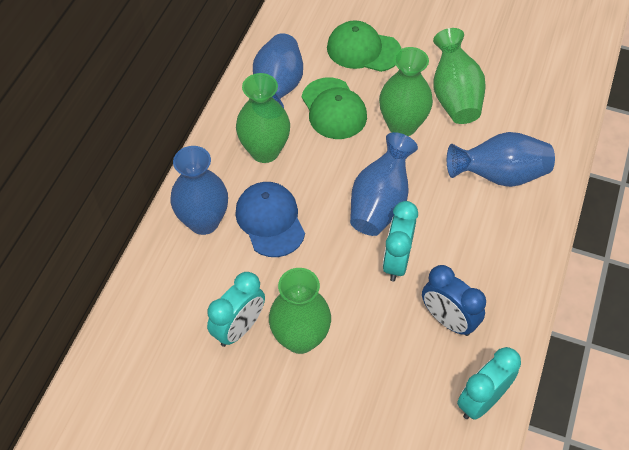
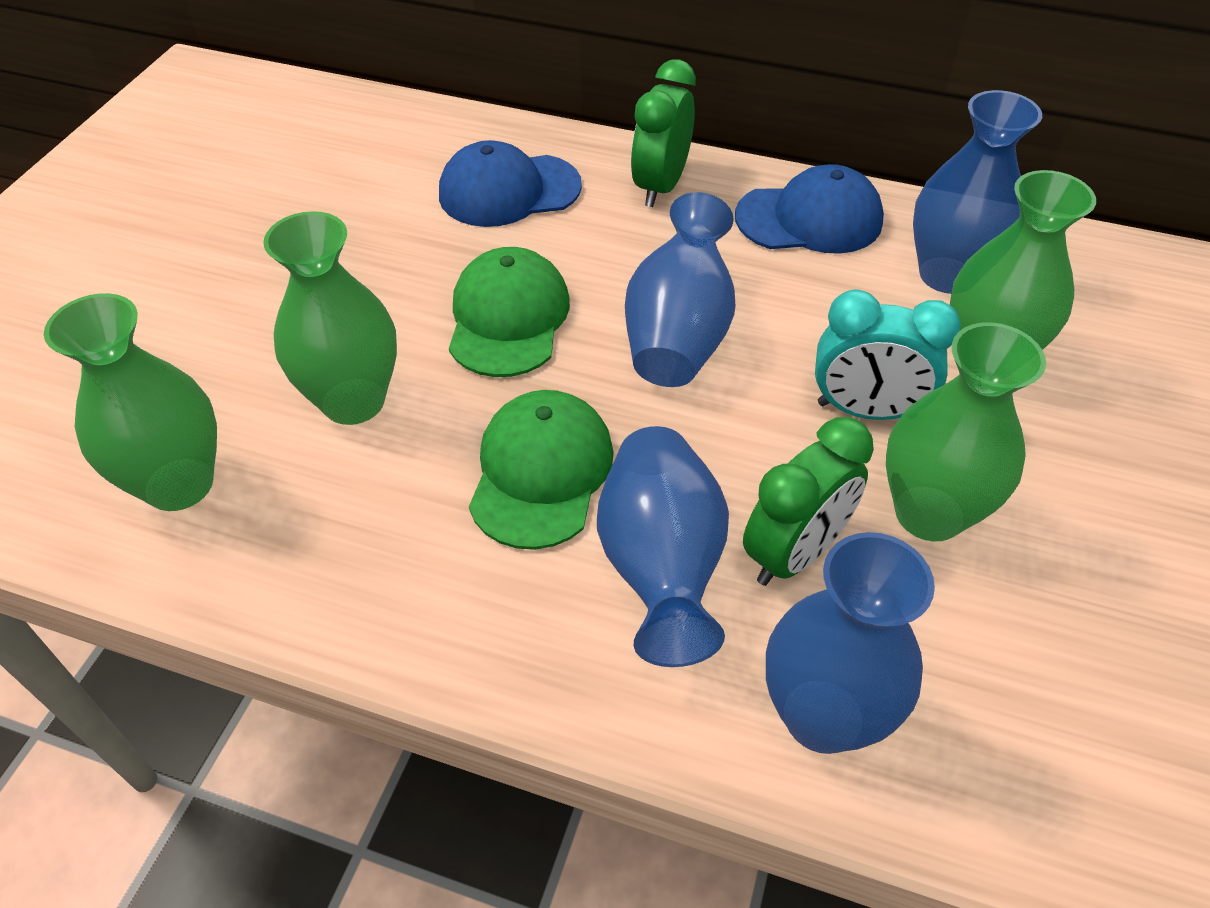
blue cap: 1 -> 2
blue clock: 1 -> 0
green clock: 0 -> 2
turquoise clock: 3 -> 1

